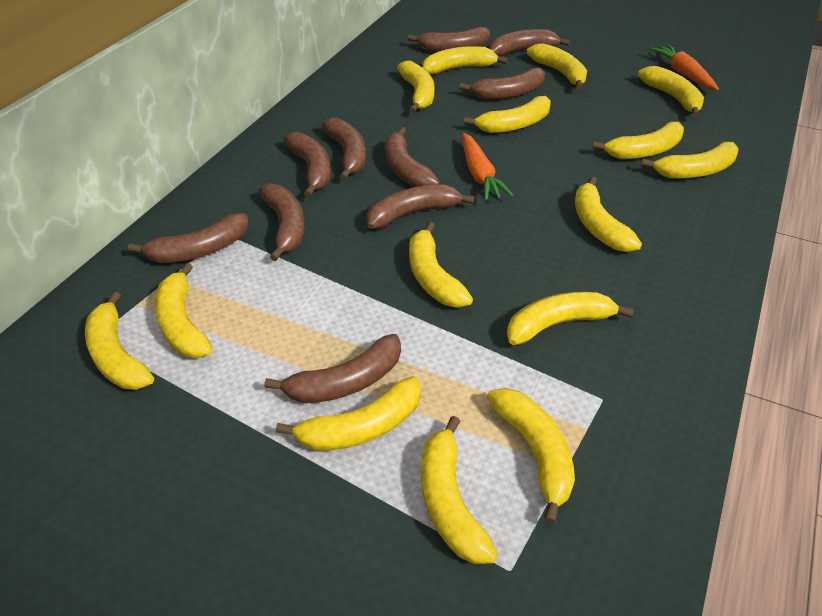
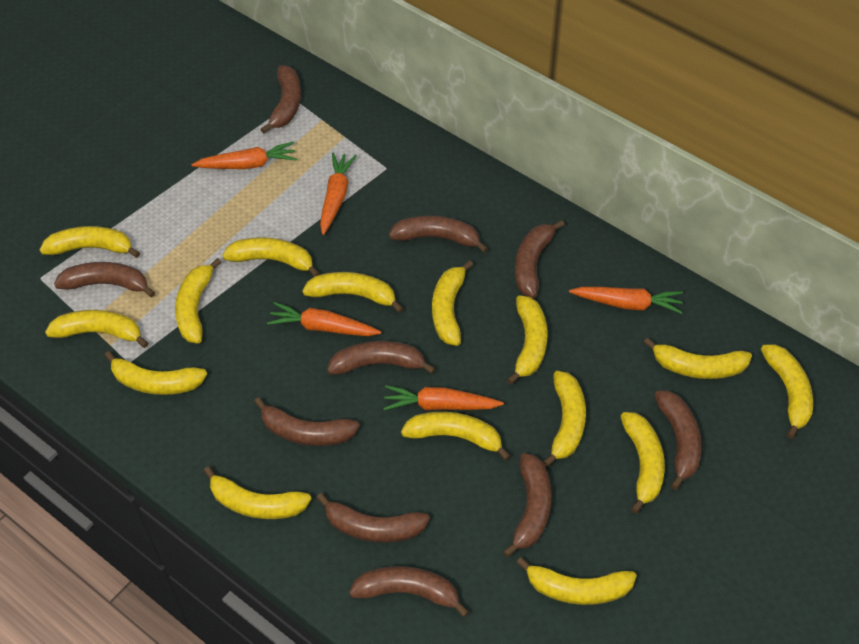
orange carrot: 2 -> 5

